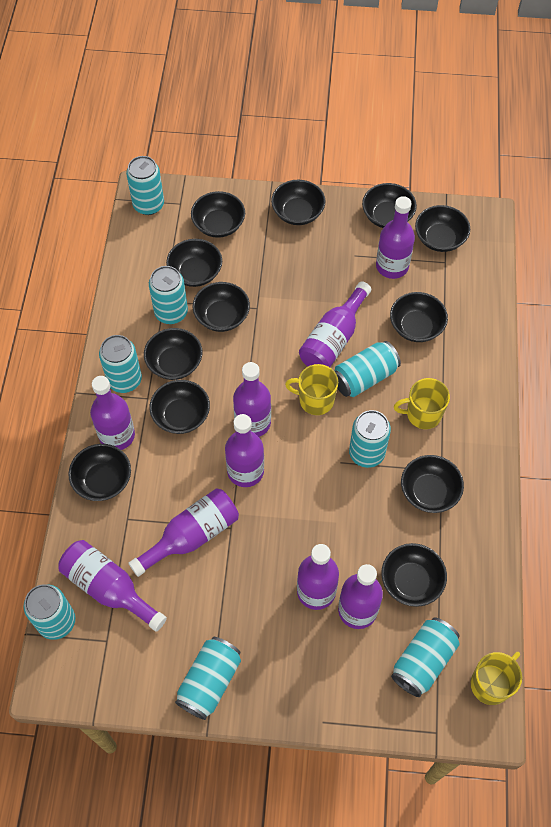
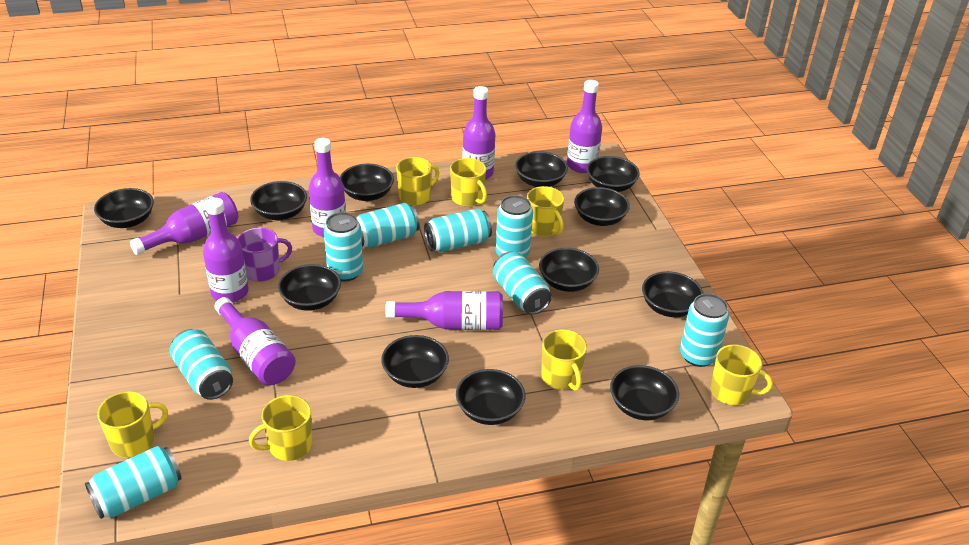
purple bottle: 9 -> 7
purple mug: 0 -> 1
yellow mug: 3 -> 7

